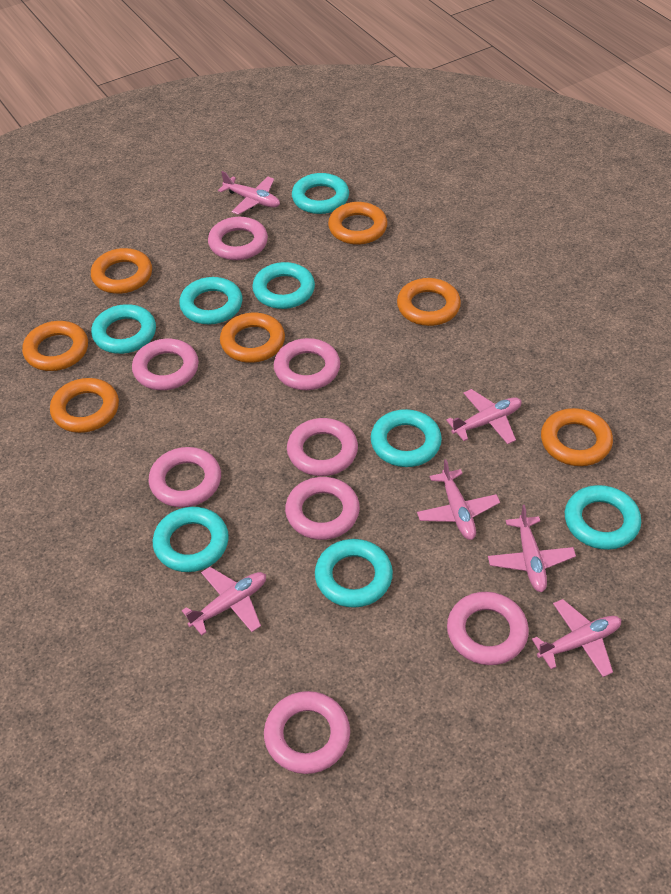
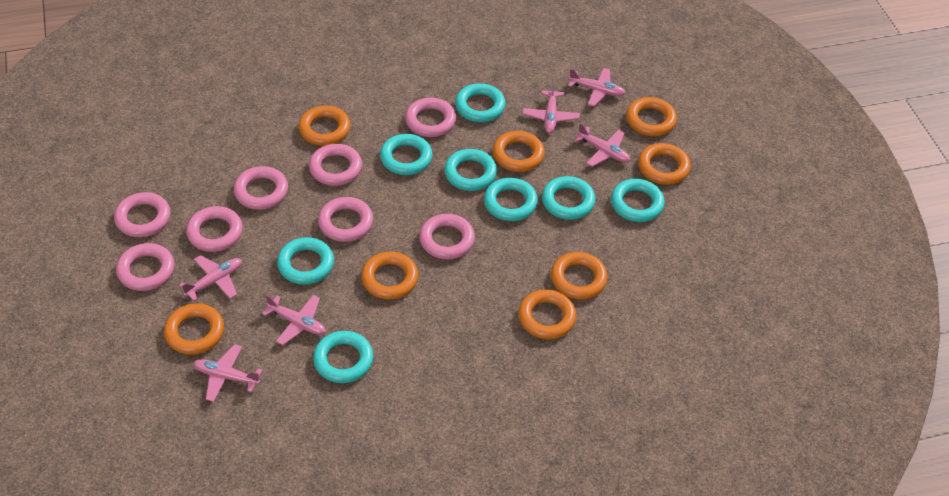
orange ring: 7 -> 8

